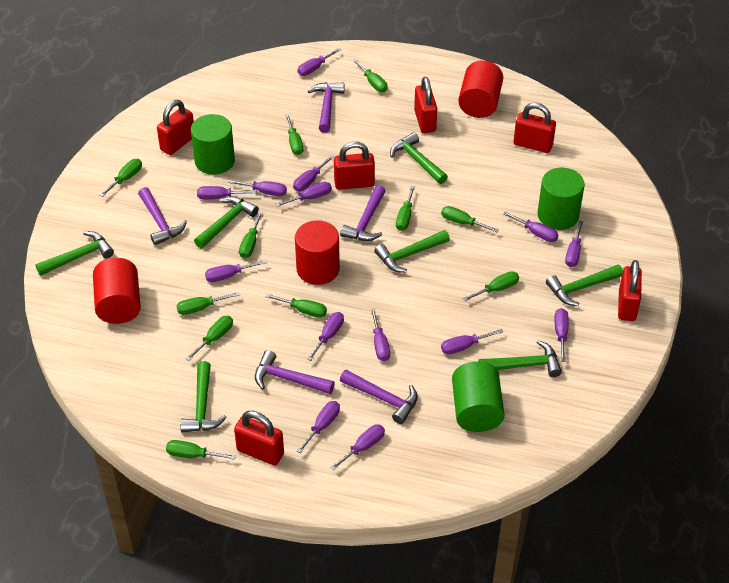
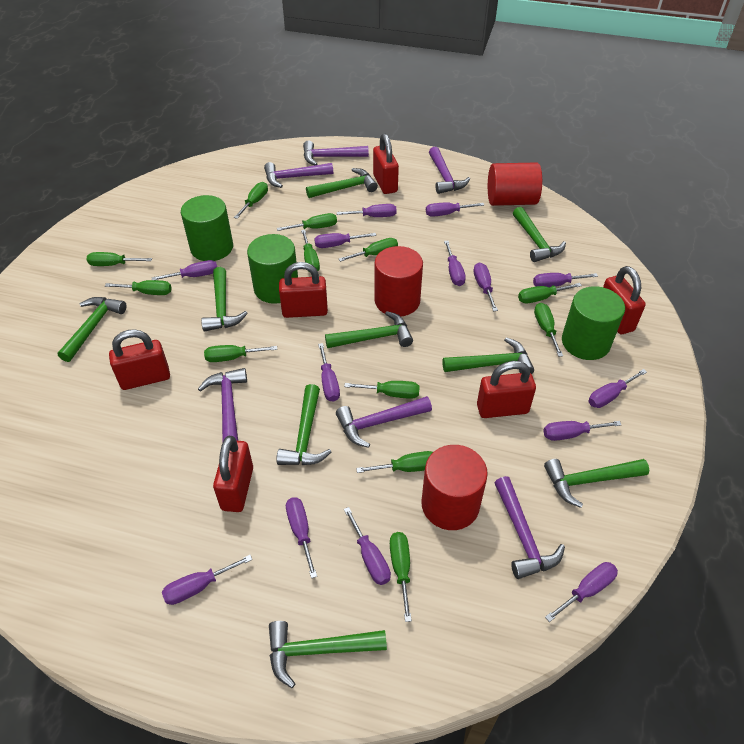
green hammer: 7 -> 9
green screwdriver: 11 -> 12
purple hammer: 5 -> 6

